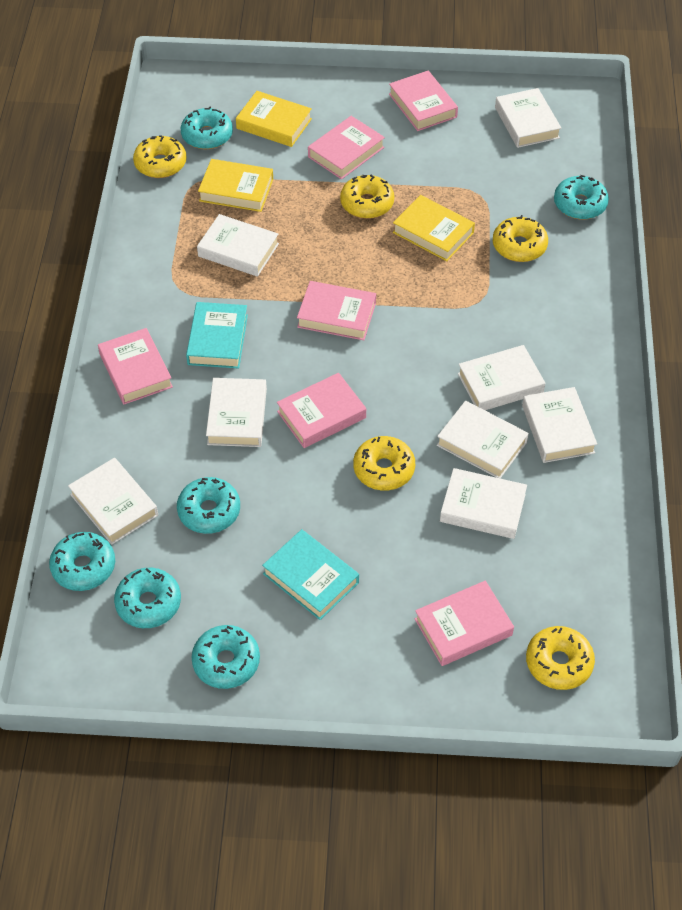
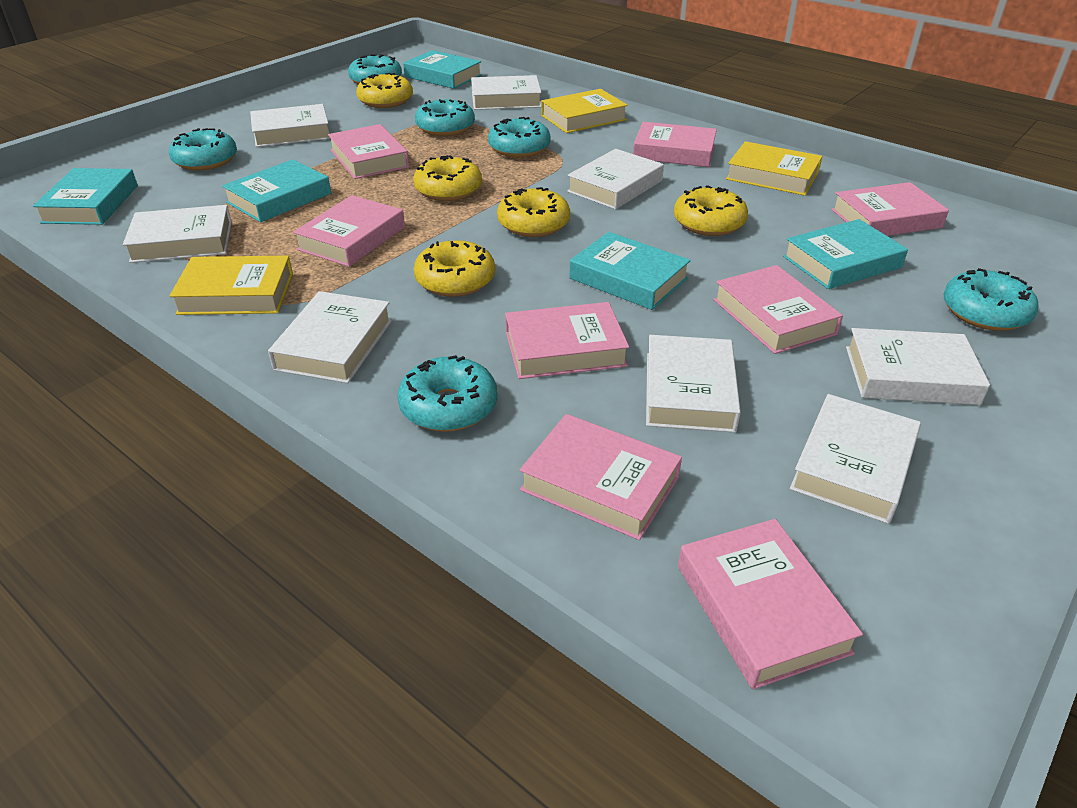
pink book: 6 -> 8
turquoise book: 2 -> 5

